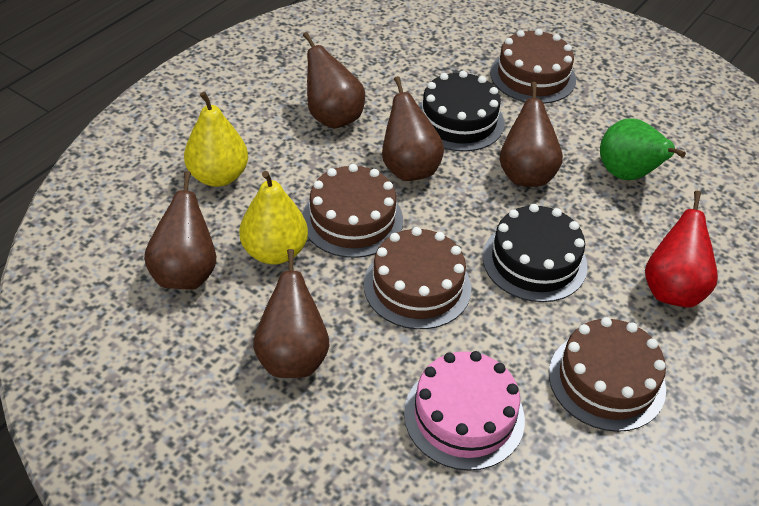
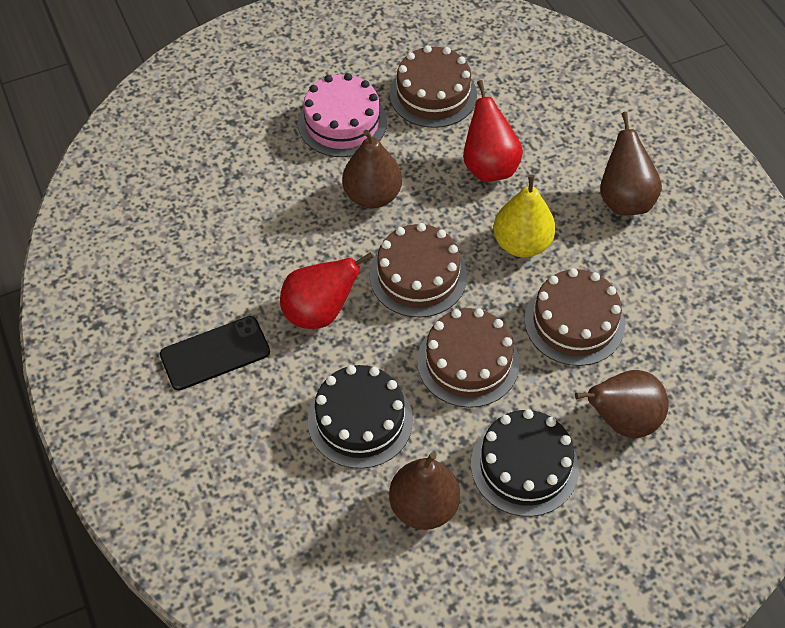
black phone: 0 -> 1
brown pear: 5 -> 4
green pear: 1 -> 0
red pear: 1 -> 2
yellow pear: 2 -> 1

